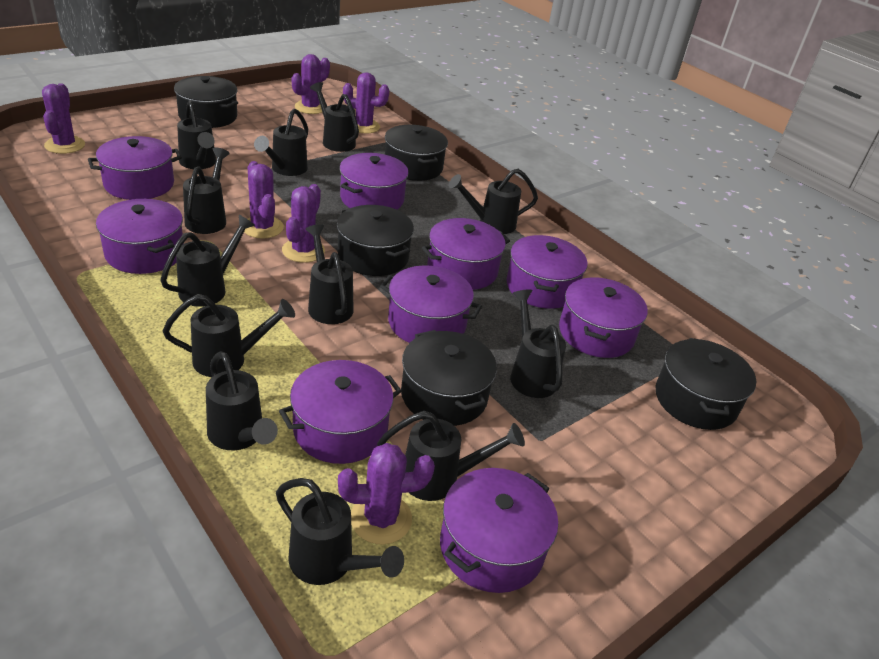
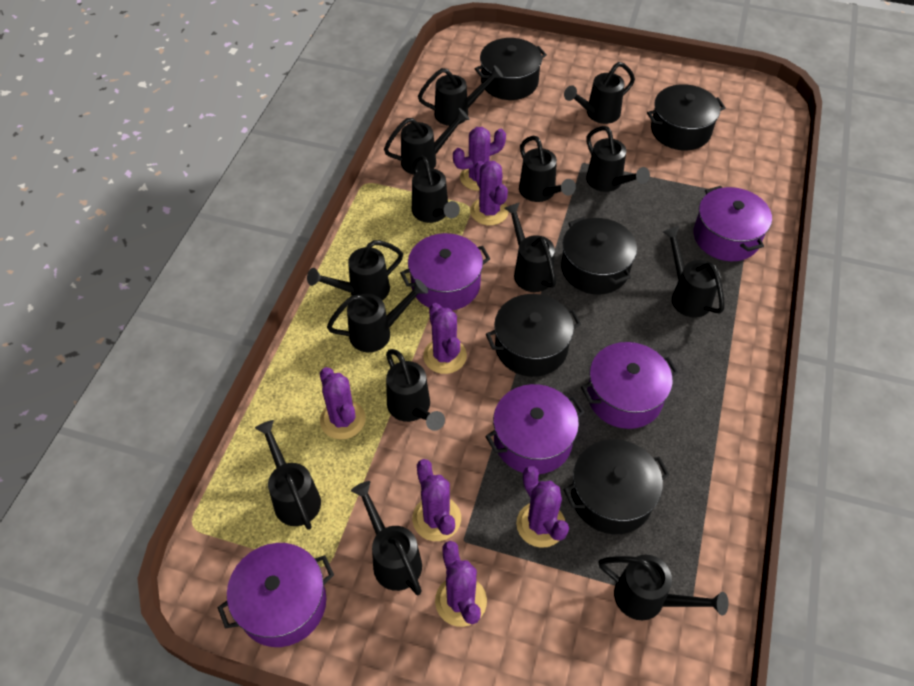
black watering can: 12 -> 14
purple cactus: 6 -> 7
purple pot: 9 -> 5

